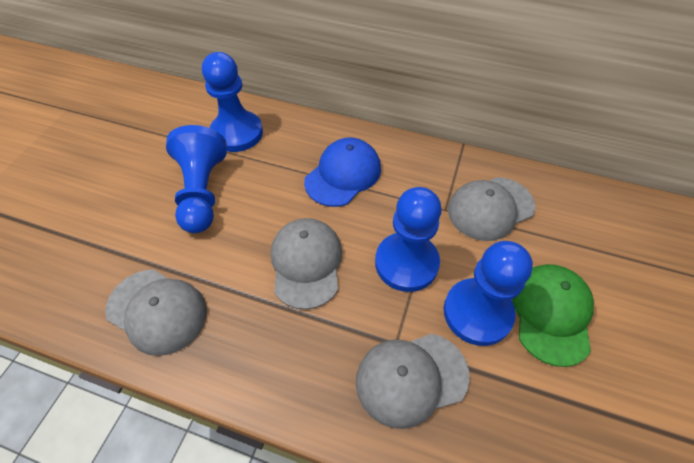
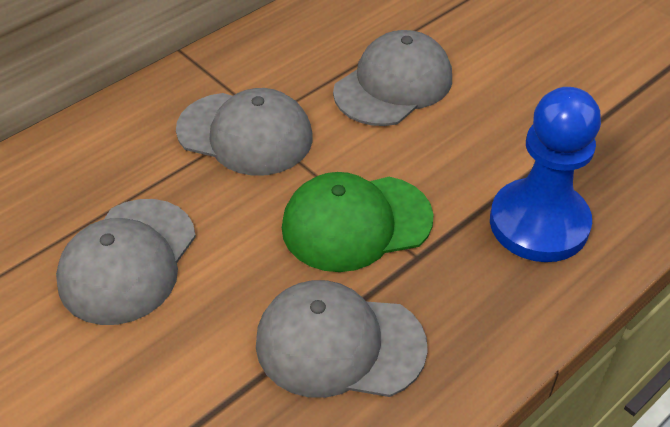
blue cap: 1 -> 0
blue pawn: 4 -> 1

